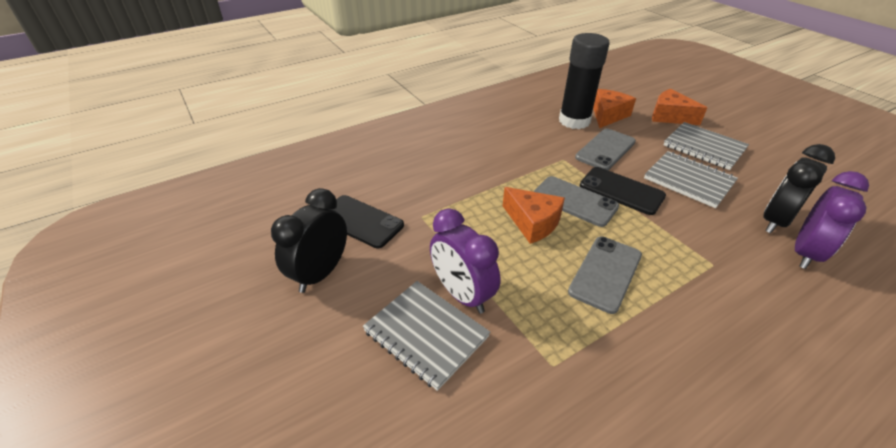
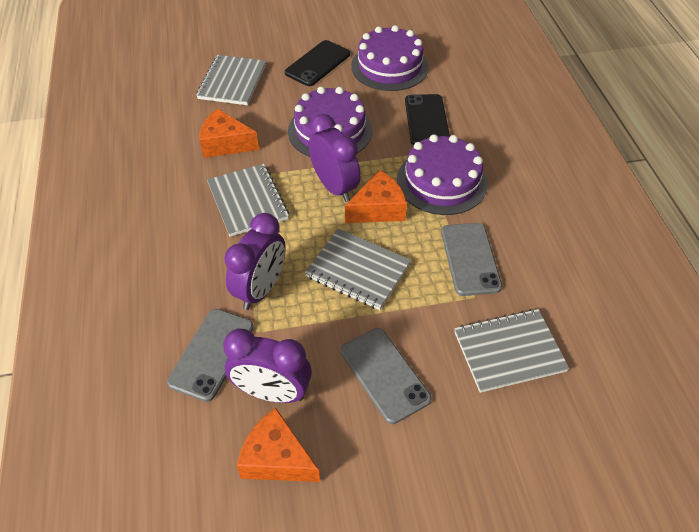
black clock: 2 -> 0
black glue stick: 1 -> 0
grey notebook: 3 -> 4
purple cake: 0 -> 3
purple clock: 2 -> 3

